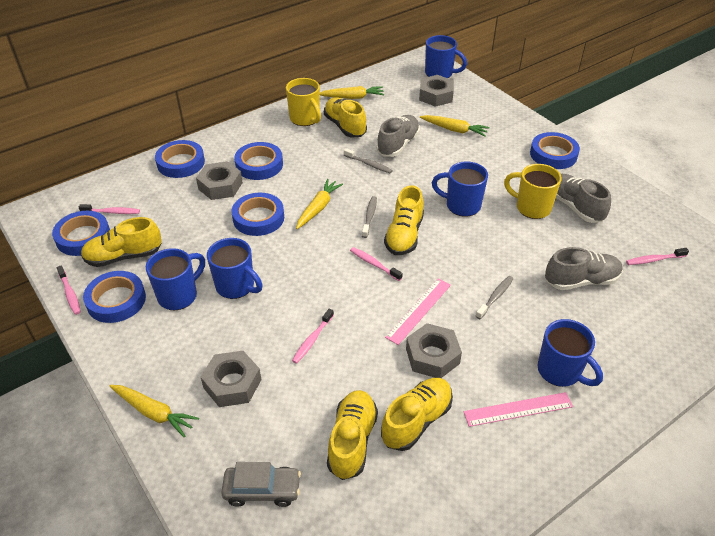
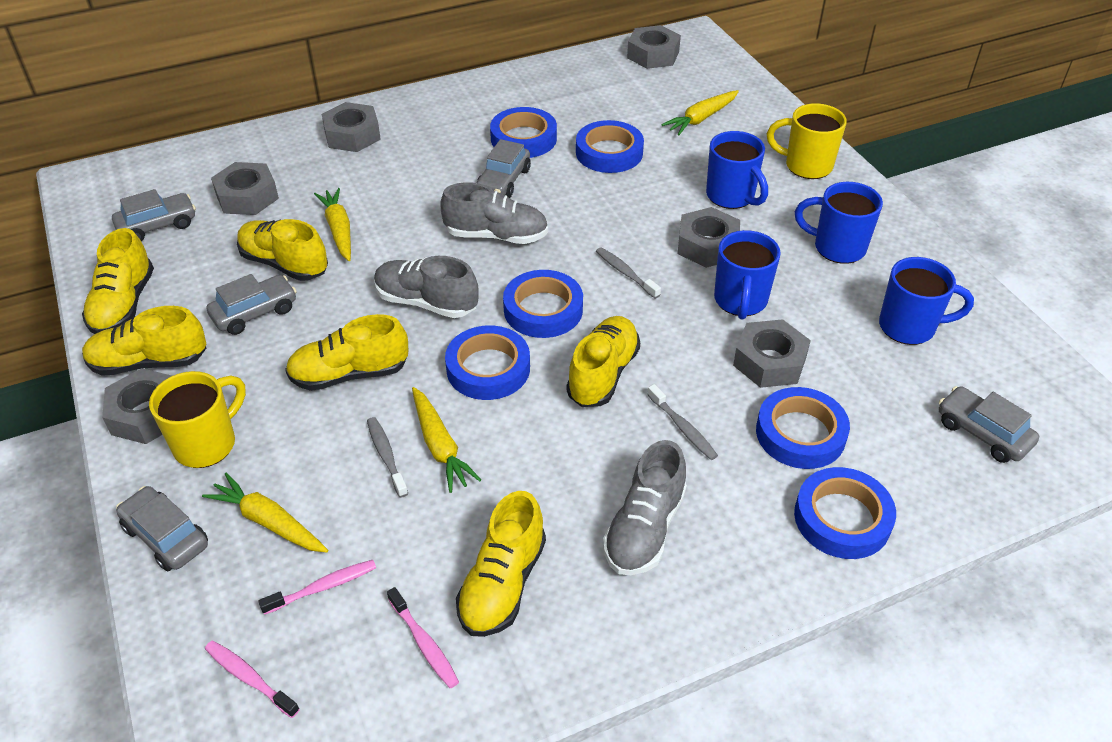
blue mug: 5 -> 4
grey car: 1 -> 5
grey nut: 4 -> 6
pink ruler: 2 -> 0
pink toothbrush: 5 -> 3
yellow shoe: 5 -> 6

